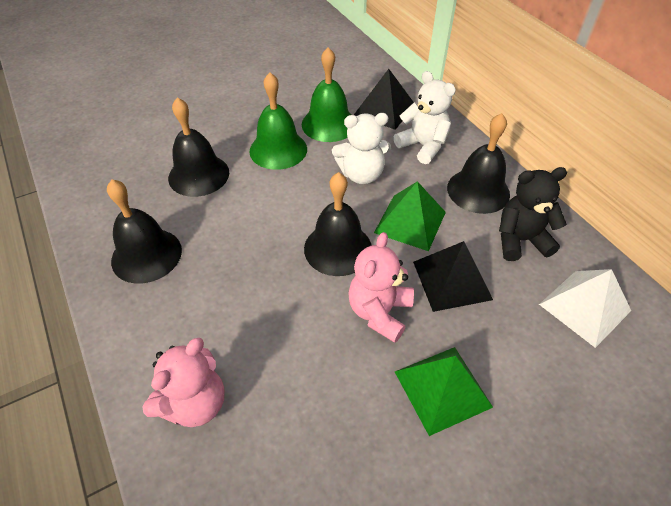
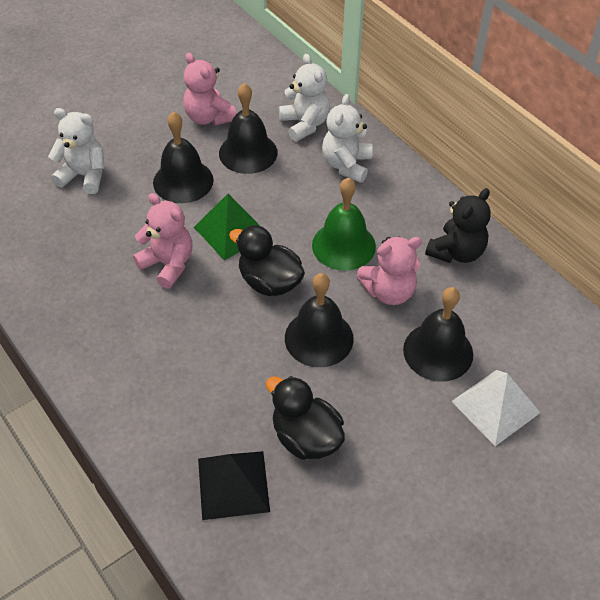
black duck: 0 -> 2
black pyramid: 2 -> 1
green bell: 2 -> 1
green pyramid: 2 -> 1
pink teddy bear: 2 -> 3
white teddy bear: 2 -> 3

